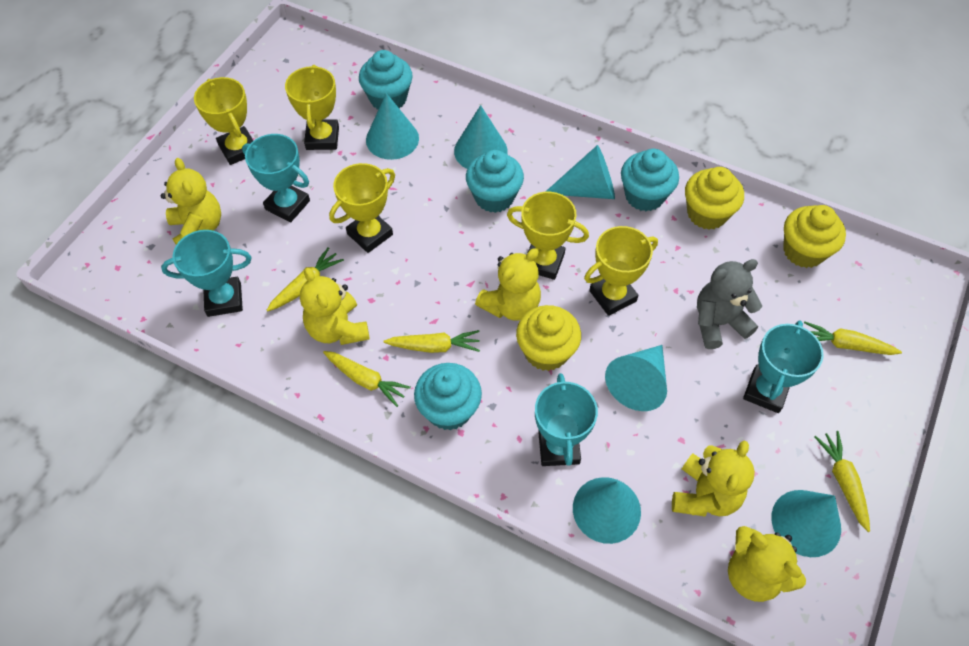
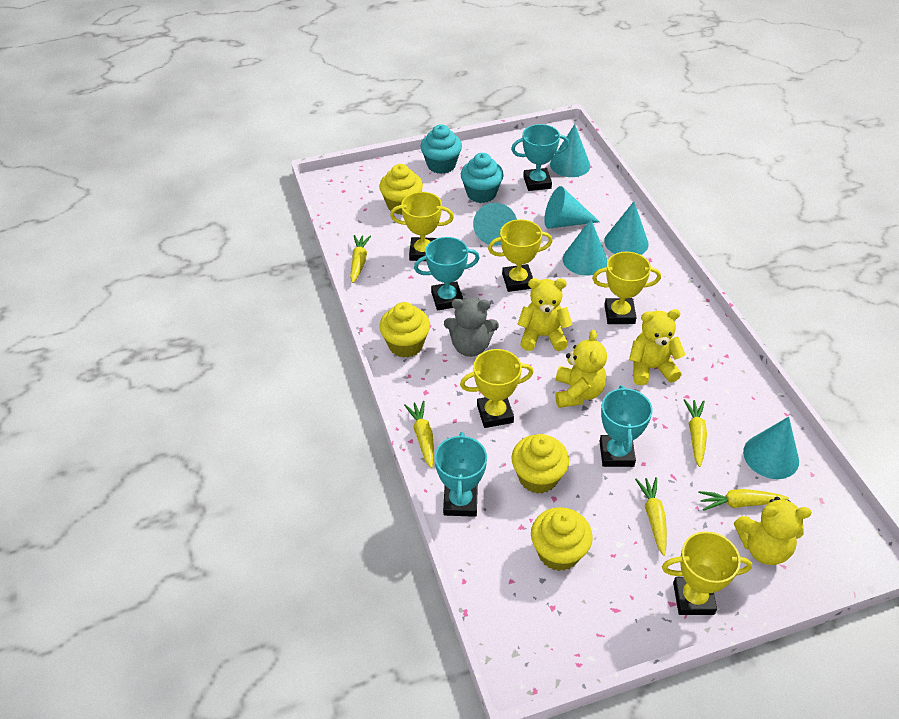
turquoise cupcake: 4 -> 2
yellow cupcake: 3 -> 4
yellow teddy bear: 5 -> 4

